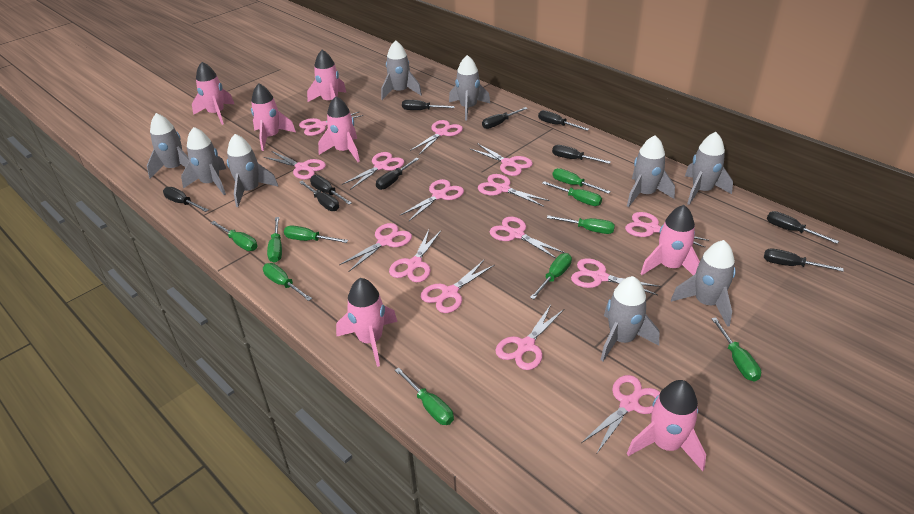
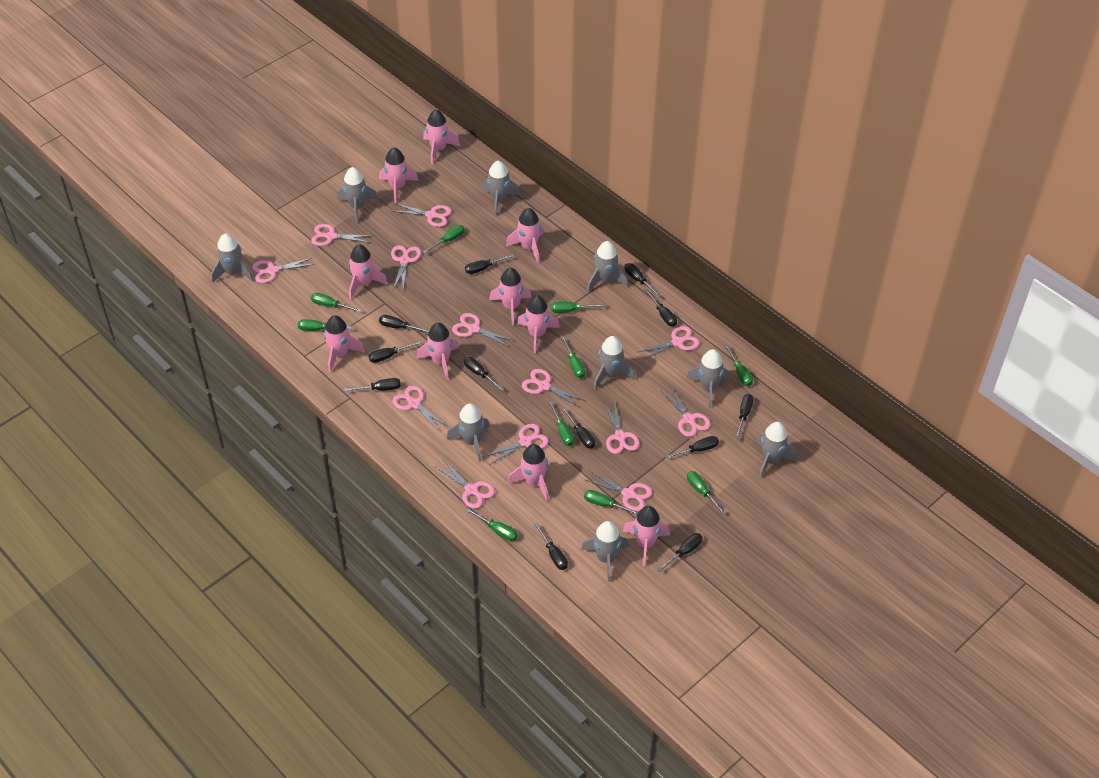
black screwdriver: 10 -> 12
pink rocket: 7 -> 10
pink scissors: 15 -> 13

